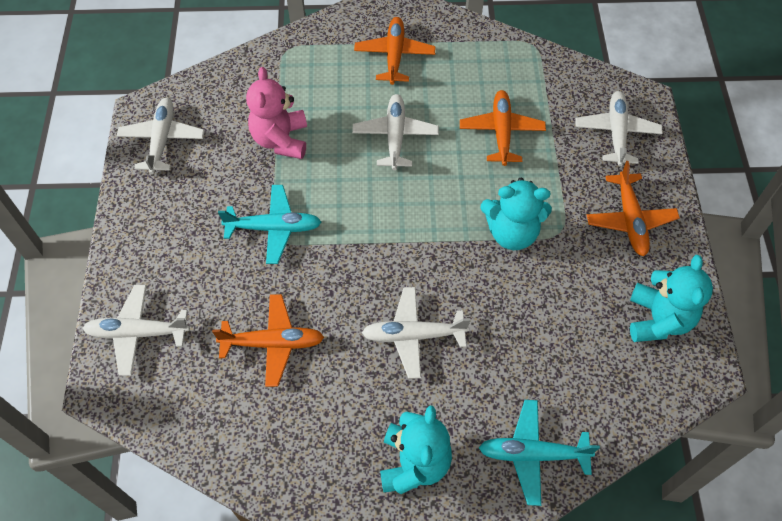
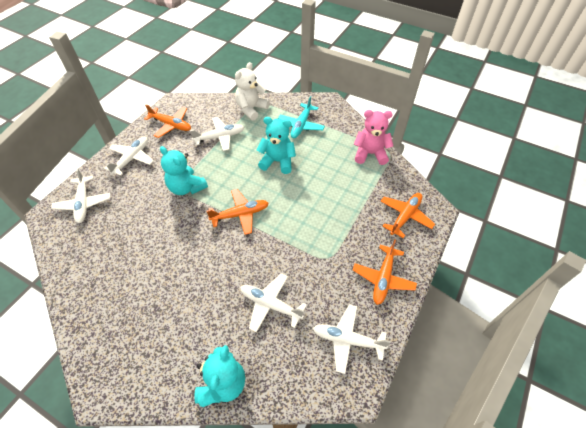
turquoise plane: 2 -> 1
white teddy bear: 0 -> 1

